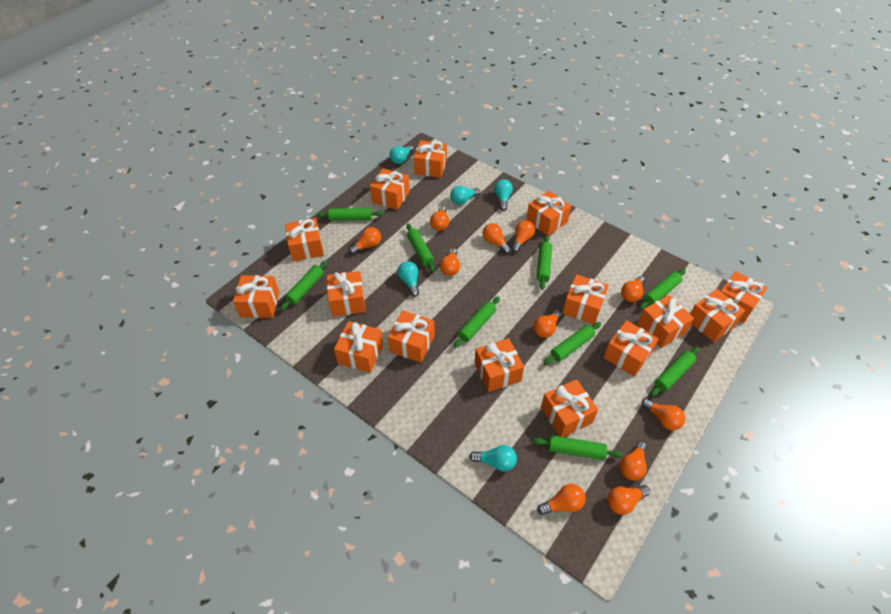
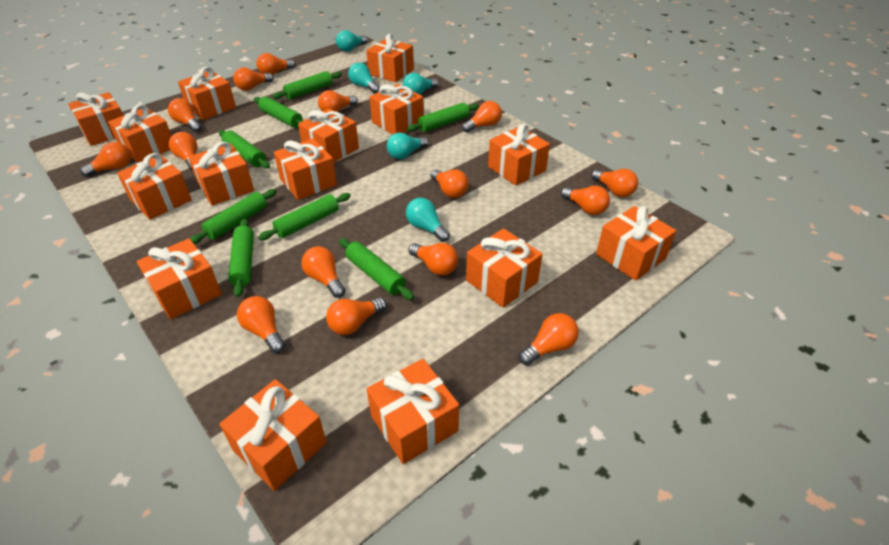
green rolling pin: 9 -> 8
orange light bulb: 11 -> 15

